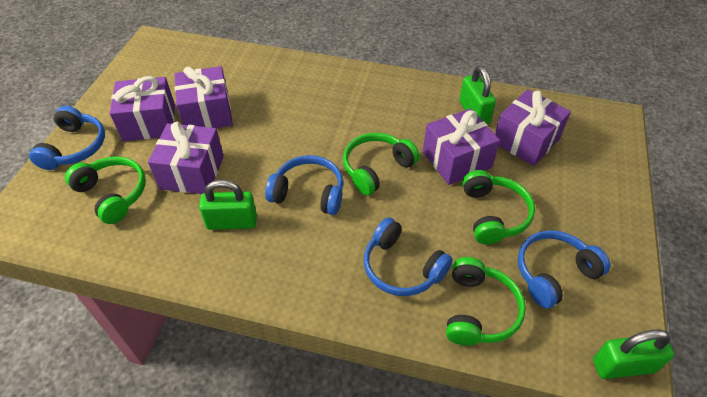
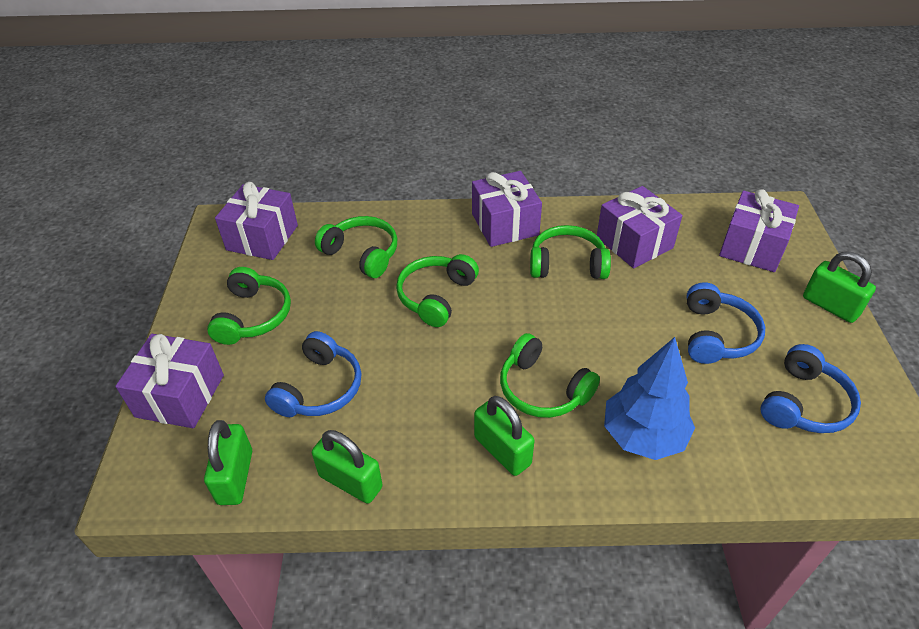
blue headphones: 4 -> 3
blue tree: 0 -> 1
green headphones: 4 -> 5
green padlock: 3 -> 4

